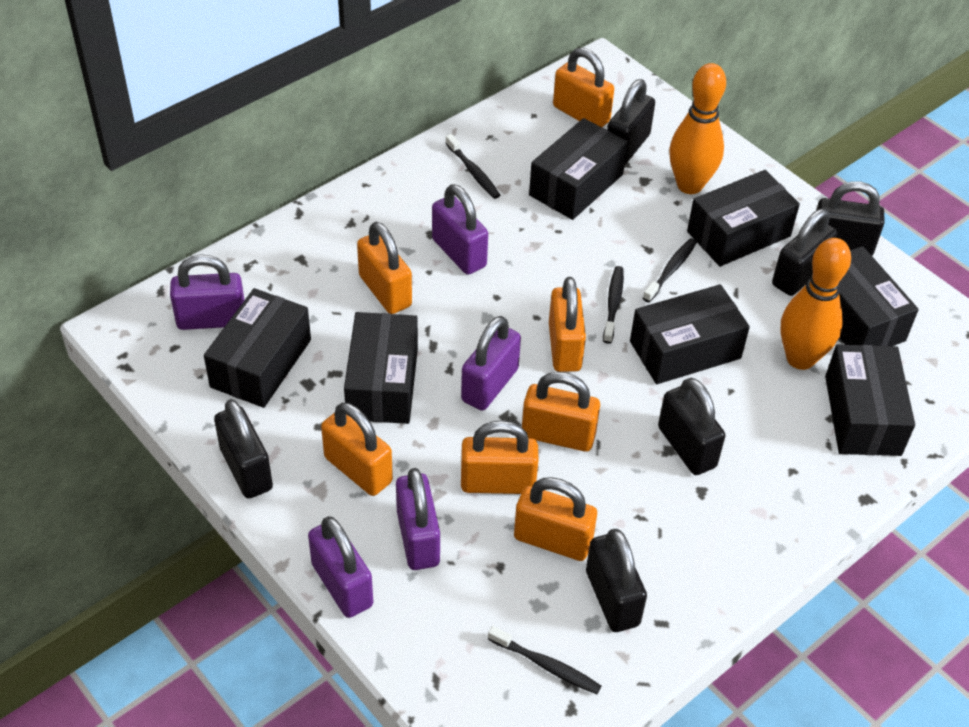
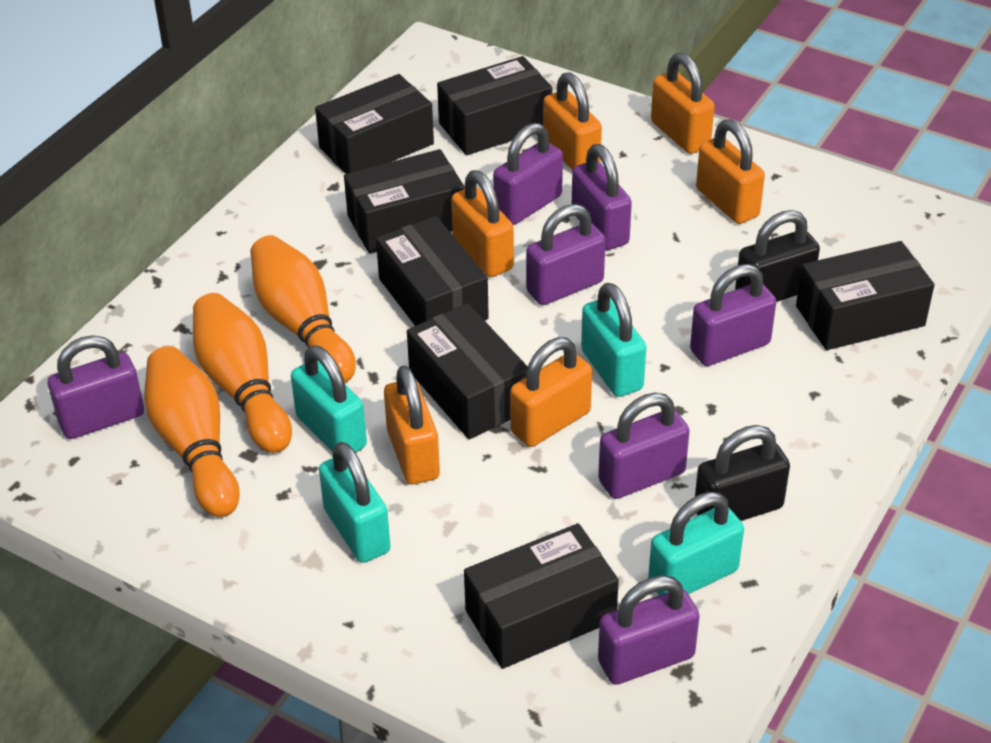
black padlock: 6 -> 2
black toothbrush: 4 -> 0
orange bowling pin: 2 -> 3
orange padlock: 7 -> 6
purple padlock: 5 -> 7
turquoise padlock: 0 -> 4

